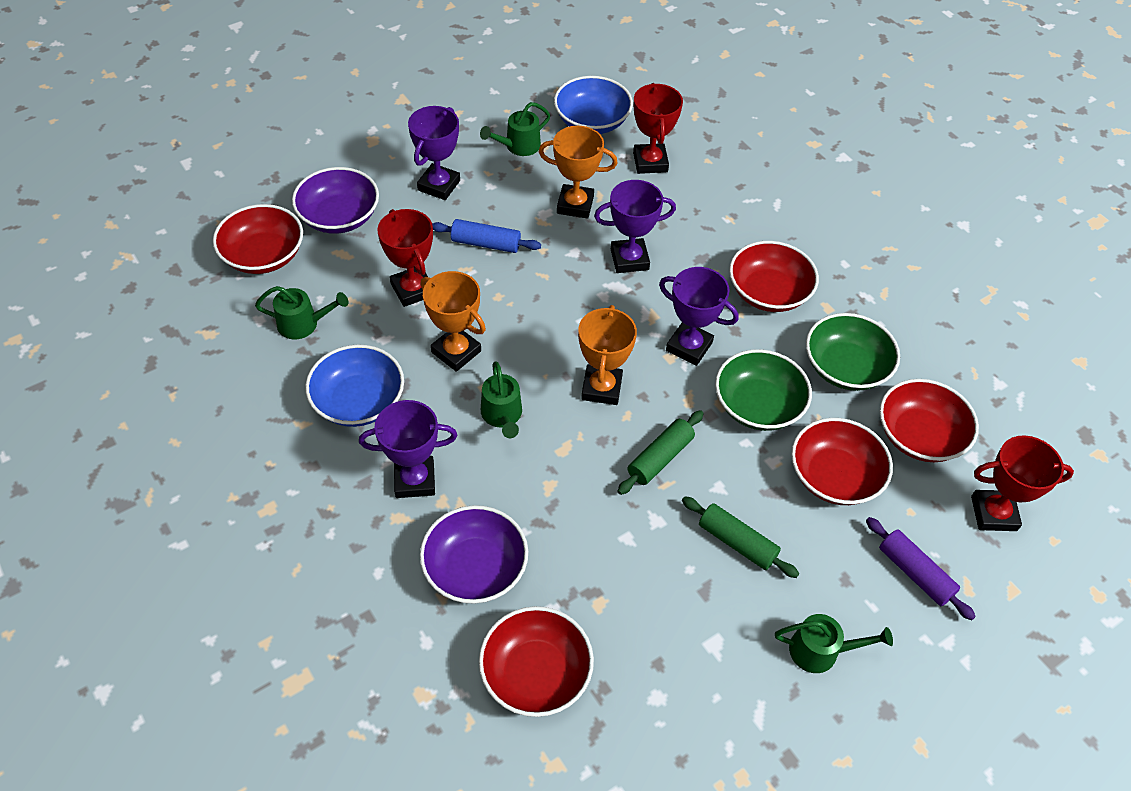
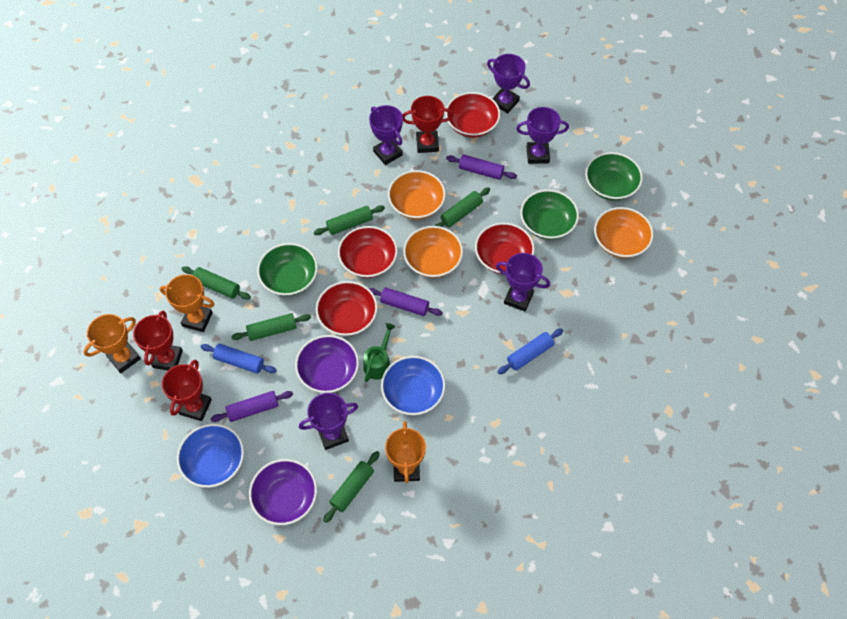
blue rolling pin: 1 -> 2
green bowl: 2 -> 3
green rolling pin: 2 -> 5
green watering can: 4 -> 1
orange bowl: 0 -> 3
purple rolling pin: 1 -> 3
purple trophy: 4 -> 5
red bowl: 5 -> 4

